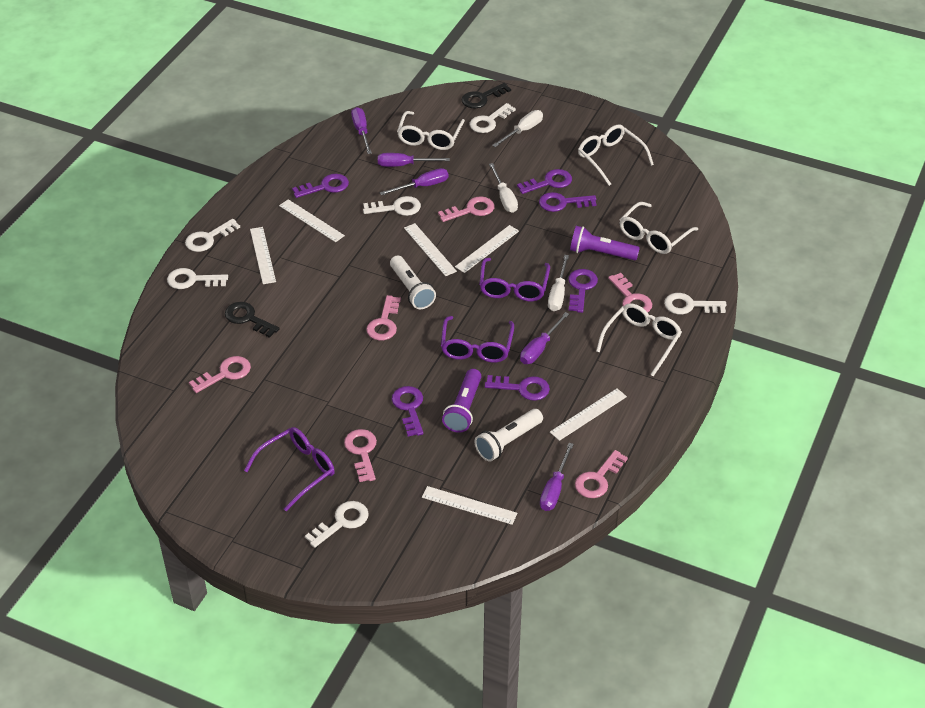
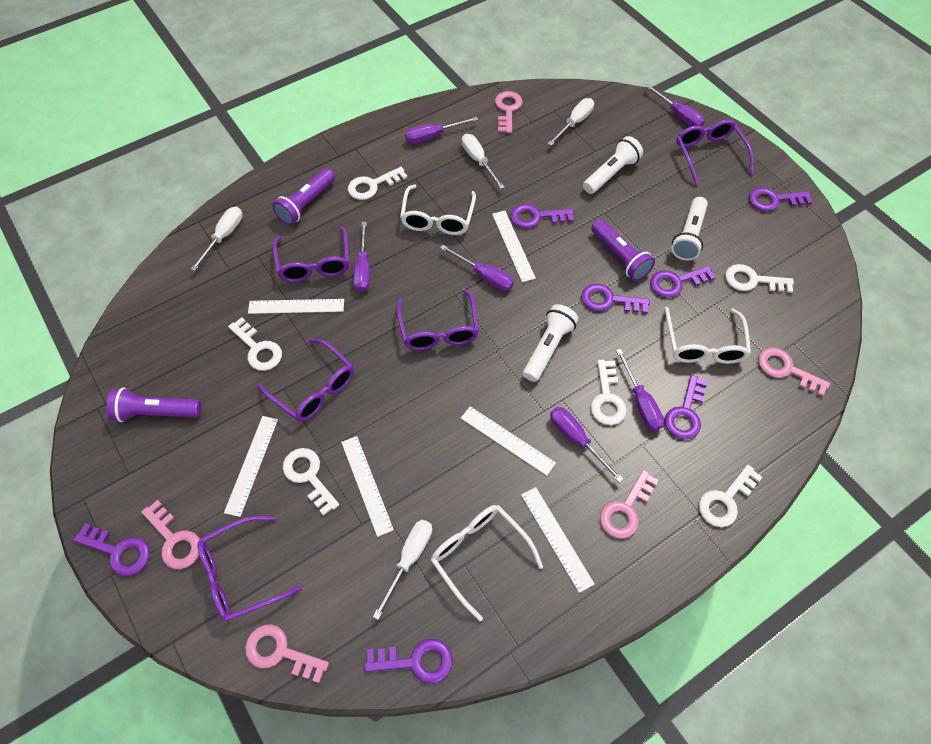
black key: 2 -> 0
pink key: 6 -> 5
purple flashlight: 2 -> 3
purple glasses: 3 -> 5
purple key: 6 -> 7
purple screwdriver: 5 -> 6
white flashlight: 2 -> 3
white glasses: 4 -> 3
white screwdriver: 3 -> 4

